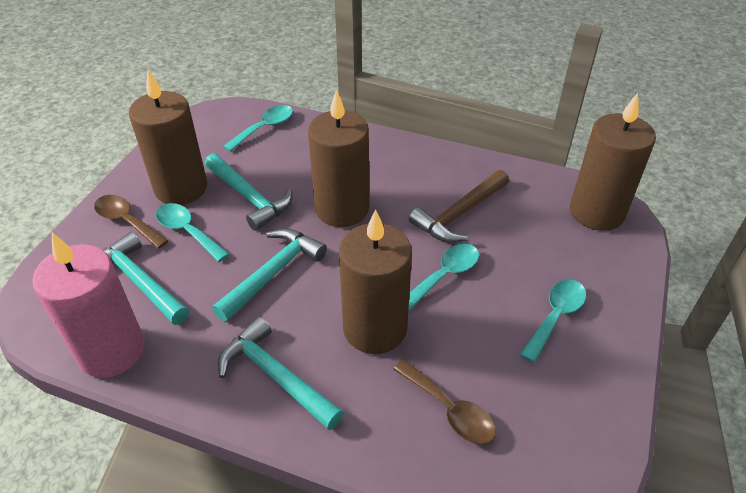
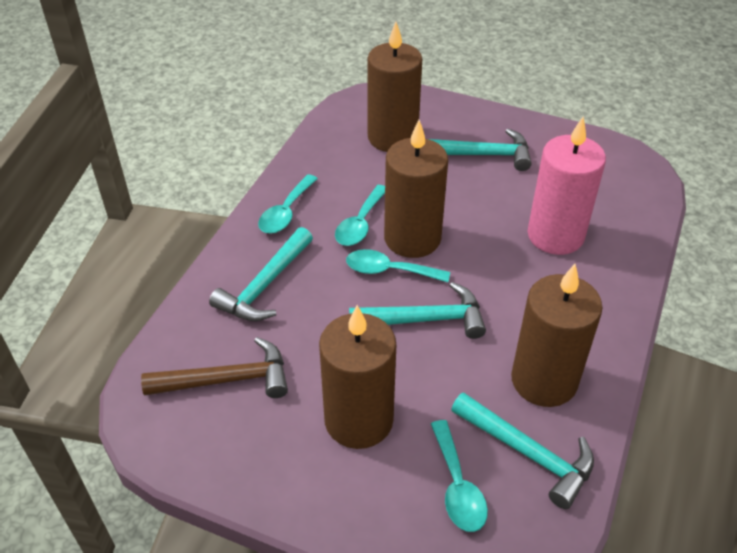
brown spoon: 2 -> 0

